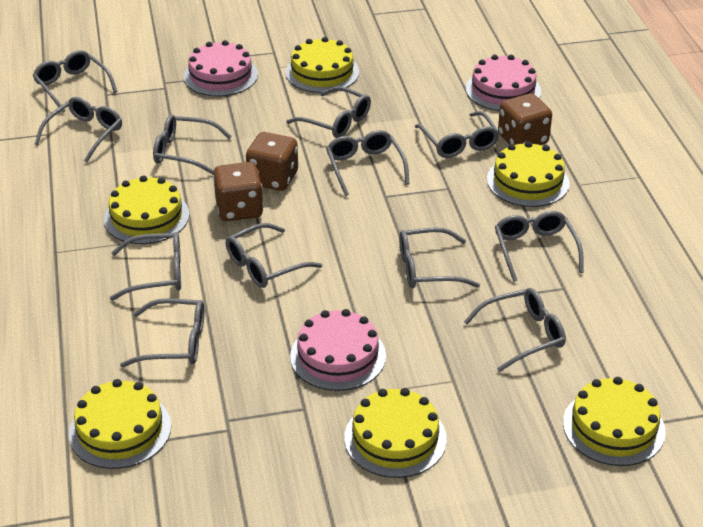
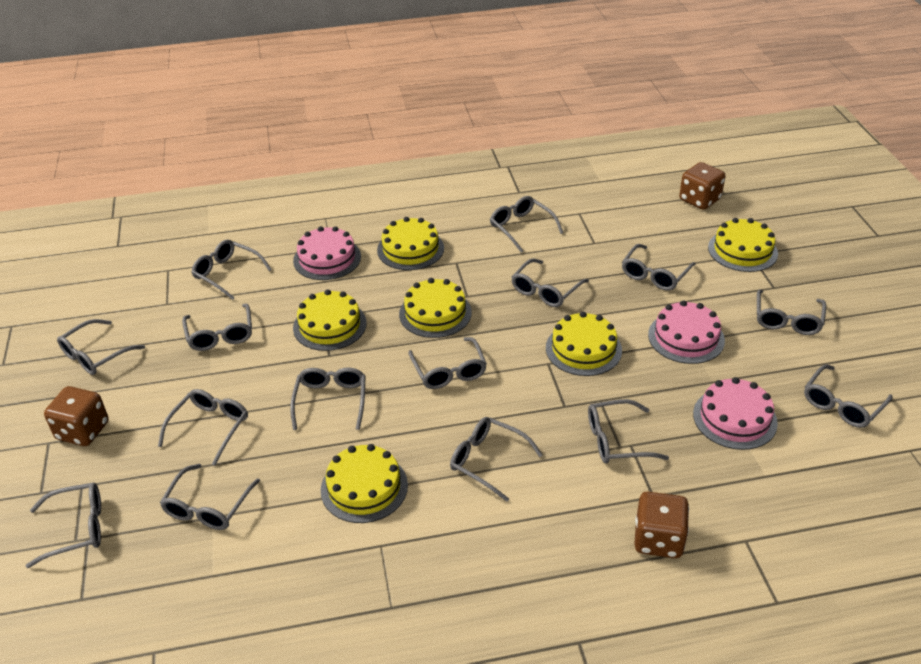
grey glasses: 12 -> 15

